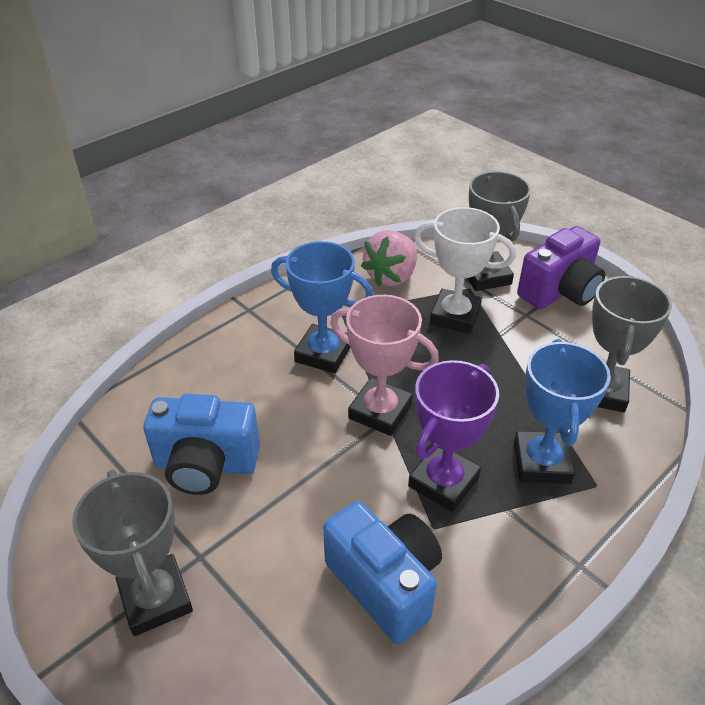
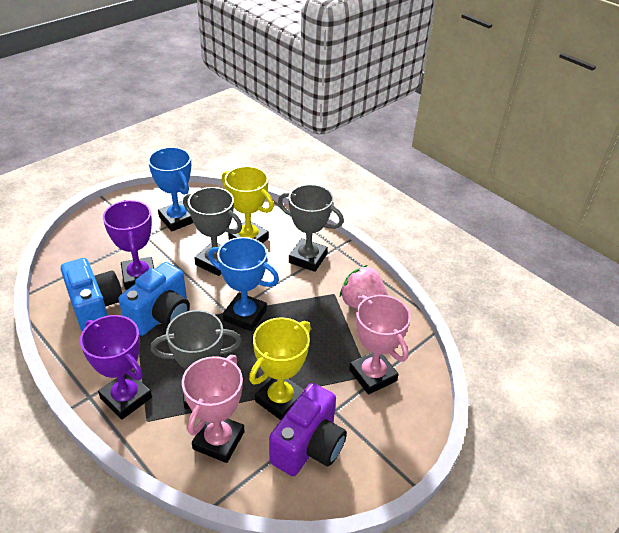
pink trophy: 1 -> 2
purple trophy: 1 -> 2
white trophy: 1 -> 0
yellow trophy: 0 -> 2

